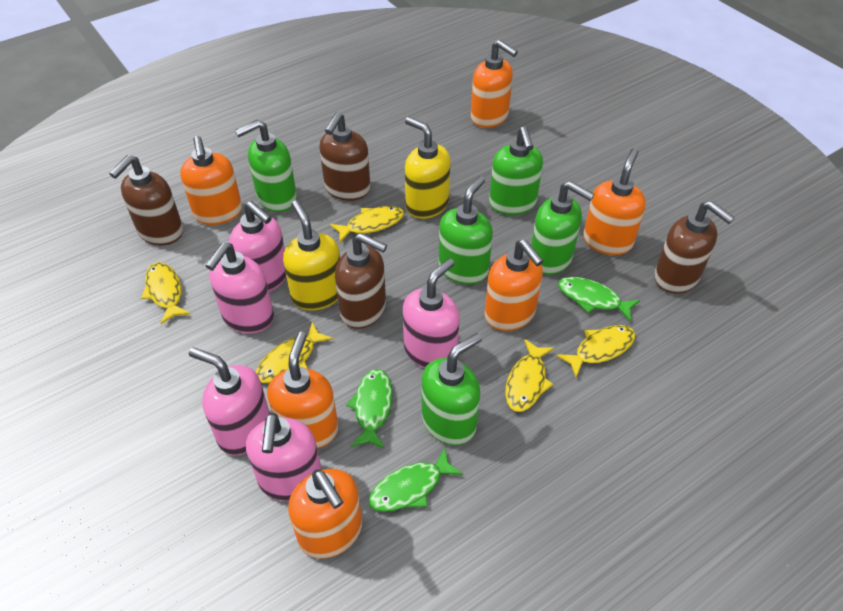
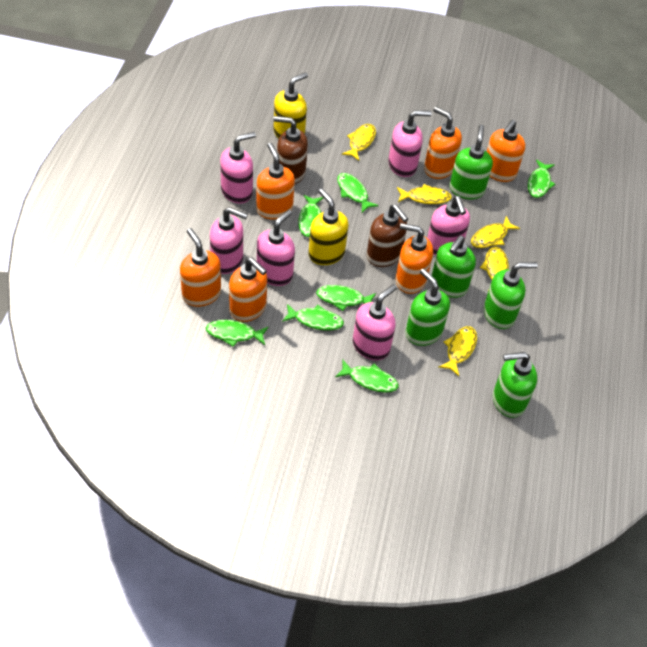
brown soap dispenser: 4 -> 2
green fish: 3 -> 7
pink soap dispenser: 5 -> 6

